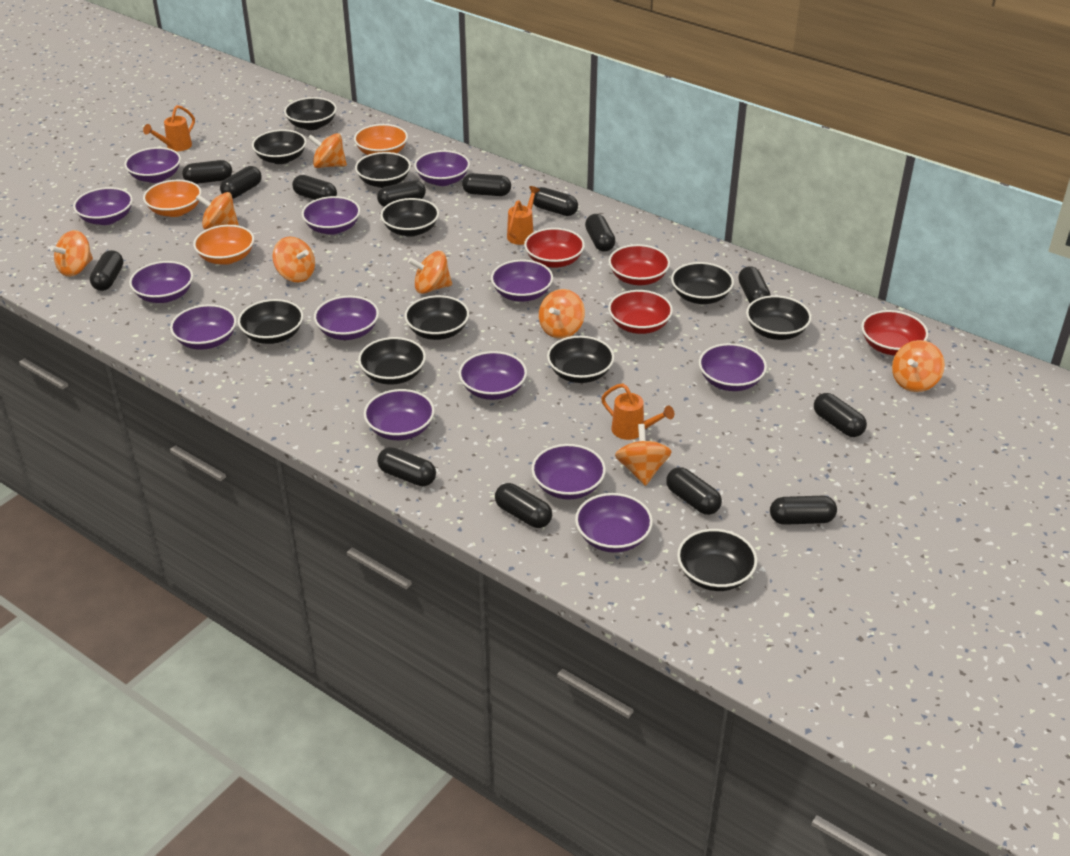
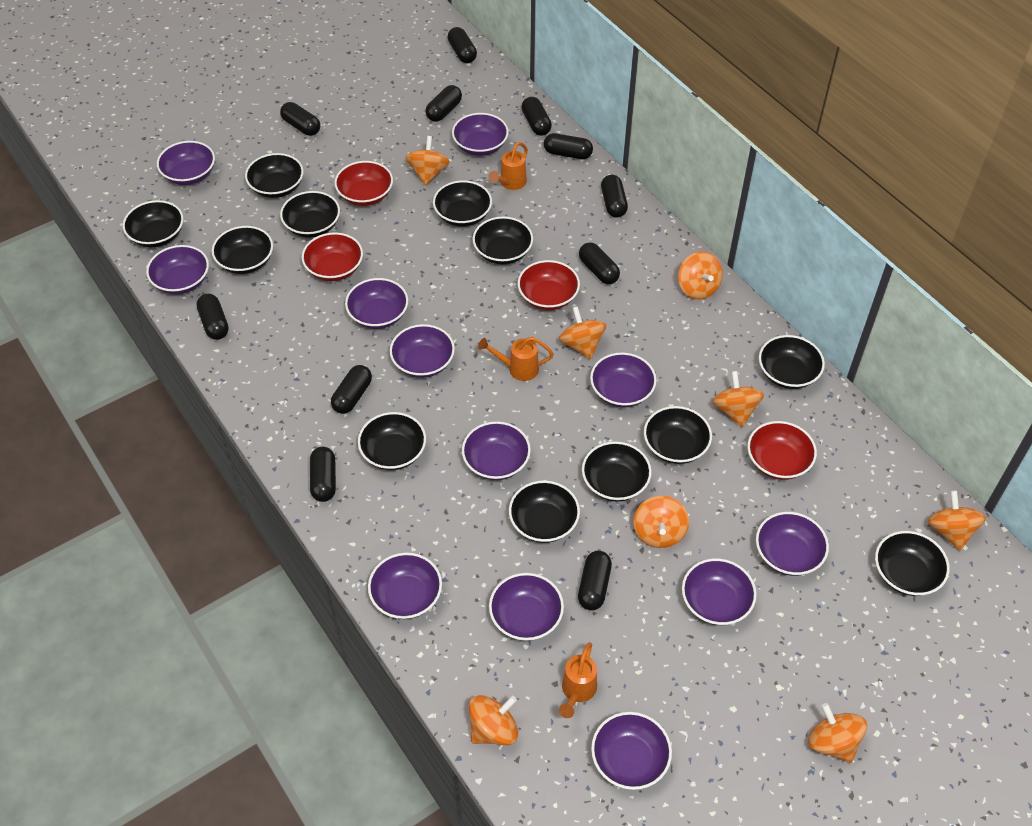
black bowl: 11 -> 12
black capsule: 14 -> 11
orange bowl: 3 -> 0
purple bowl: 13 -> 12

